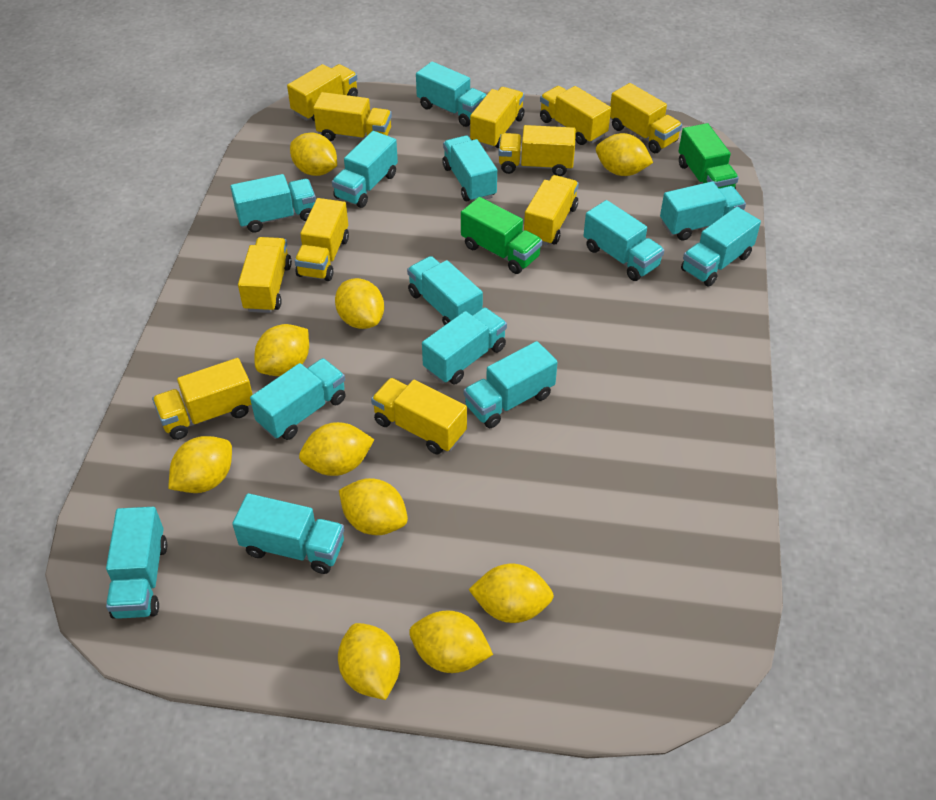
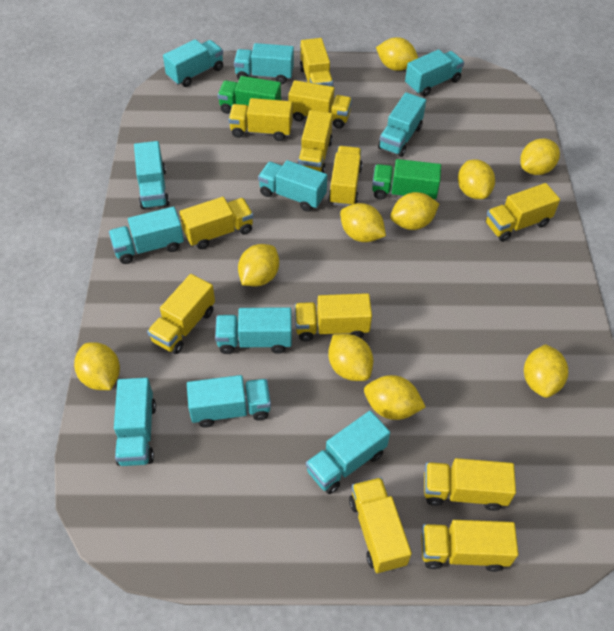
turquoise truck: 13 -> 11
yellow truck: 11 -> 12

